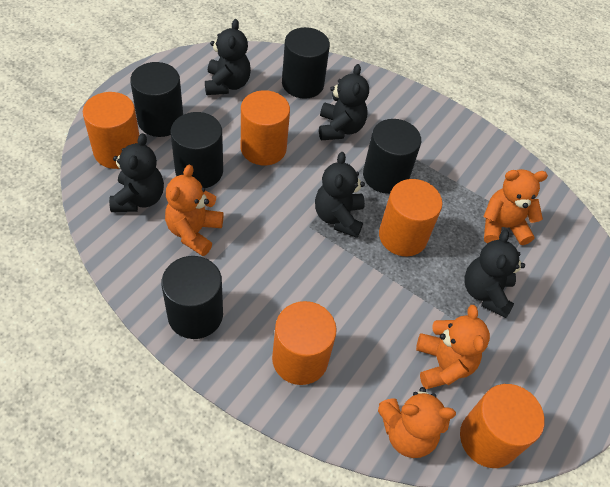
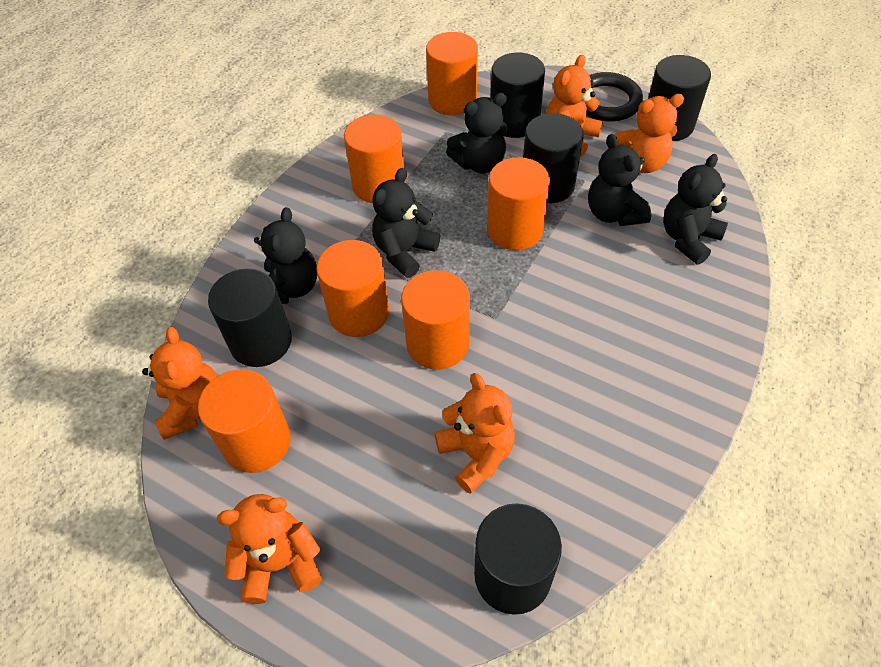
black ring: 0 -> 1
orange cylinder: 5 -> 6
orange teddy bear: 4 -> 5

